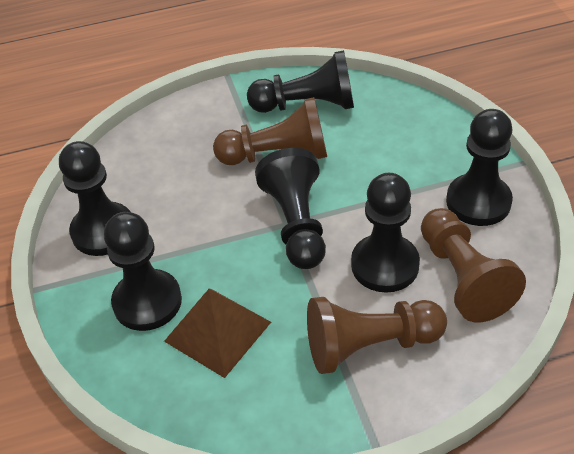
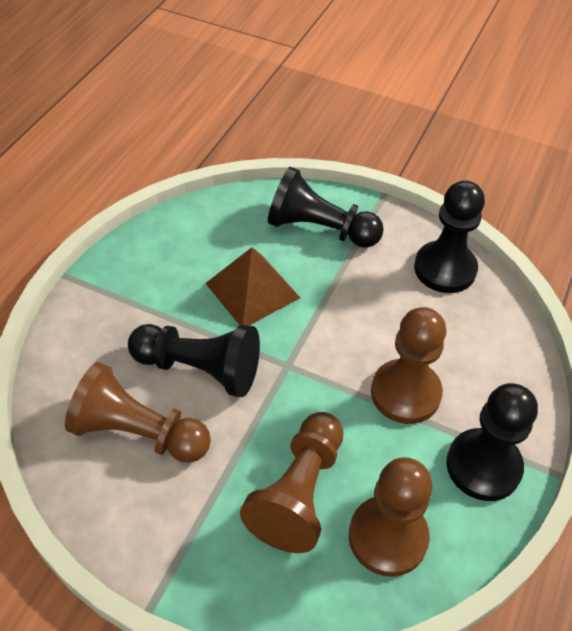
black pawn: 6 -> 4
brown pawn: 3 -> 4

